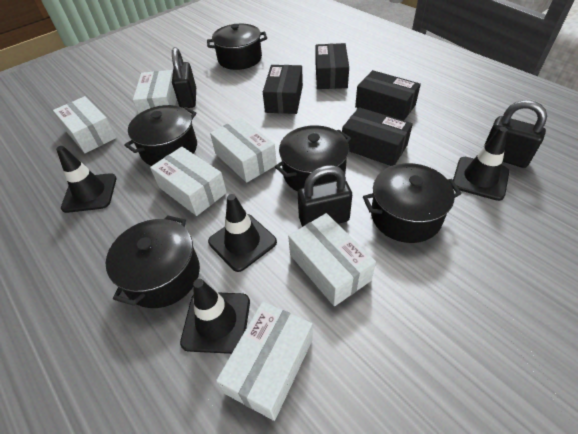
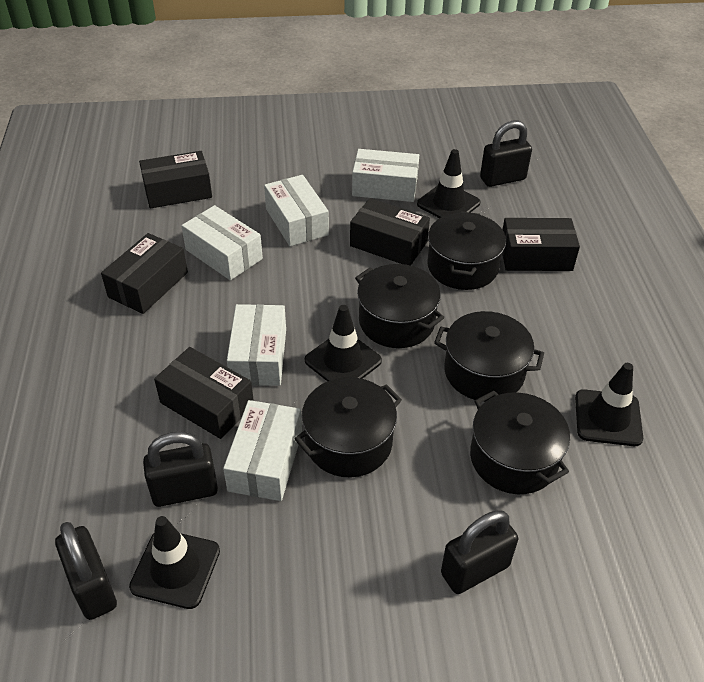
black box: 4 -> 5
black padlock: 3 -> 4
white box: 6 -> 5

